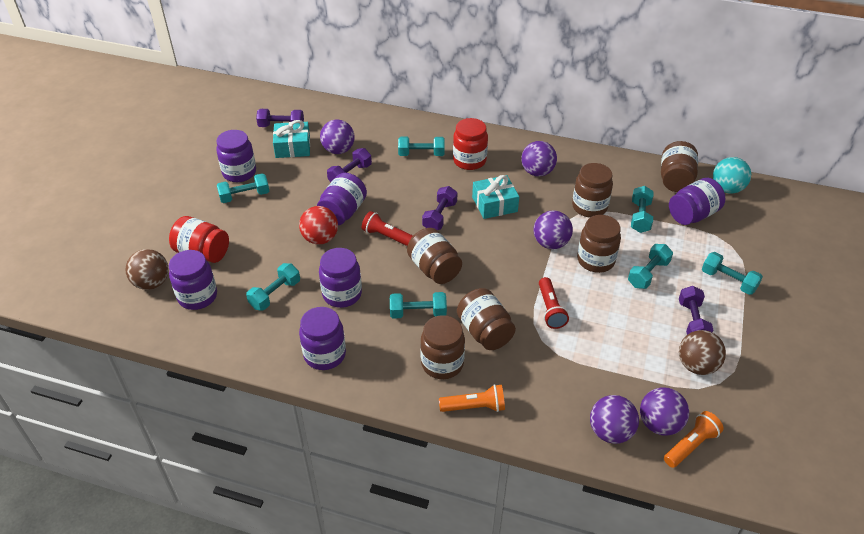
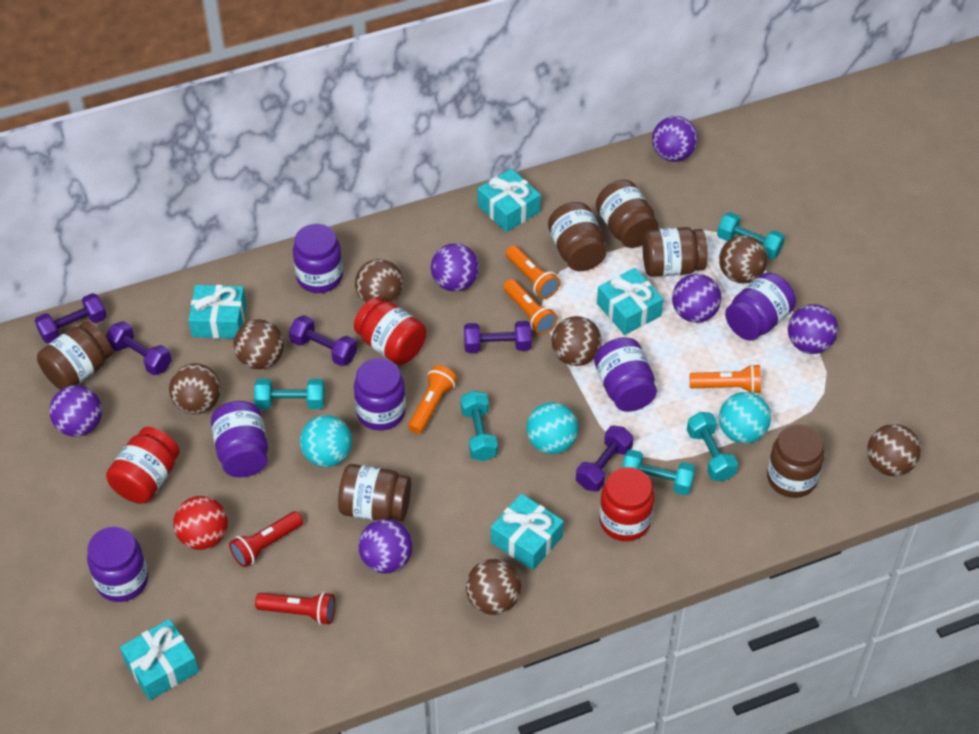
brown ball: 2 -> 7
orange flashlight: 2 -> 4
purple ball: 5 -> 6
purple dumbbell: 4 -> 5
red jar: 2 -> 3
turquoise ball: 1 -> 3
turquoise dumbbell: 7 -> 5
turquoise gift: 2 -> 5

